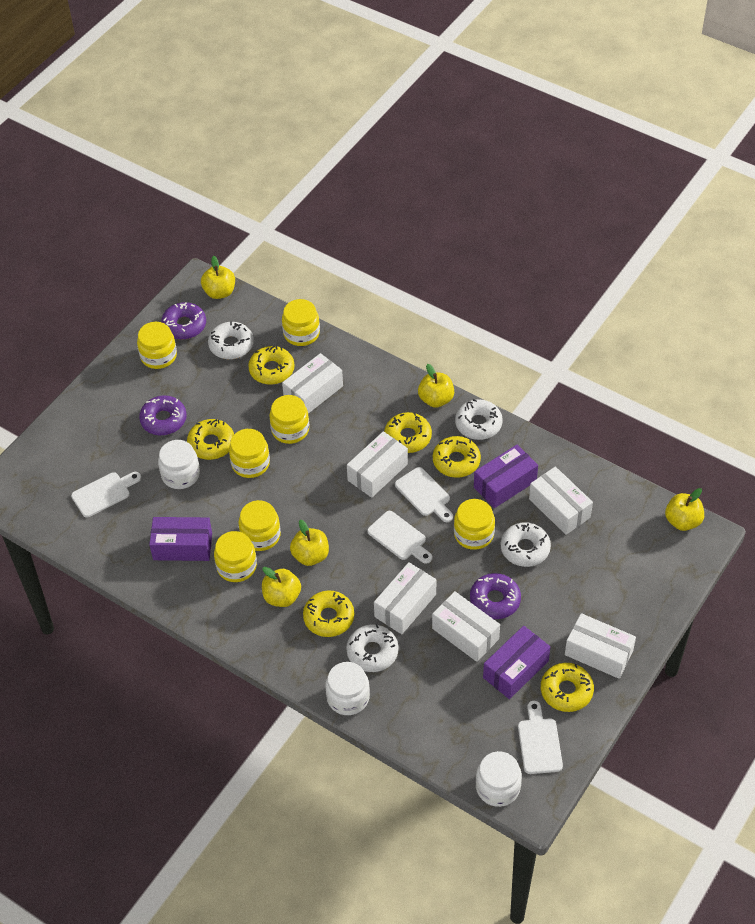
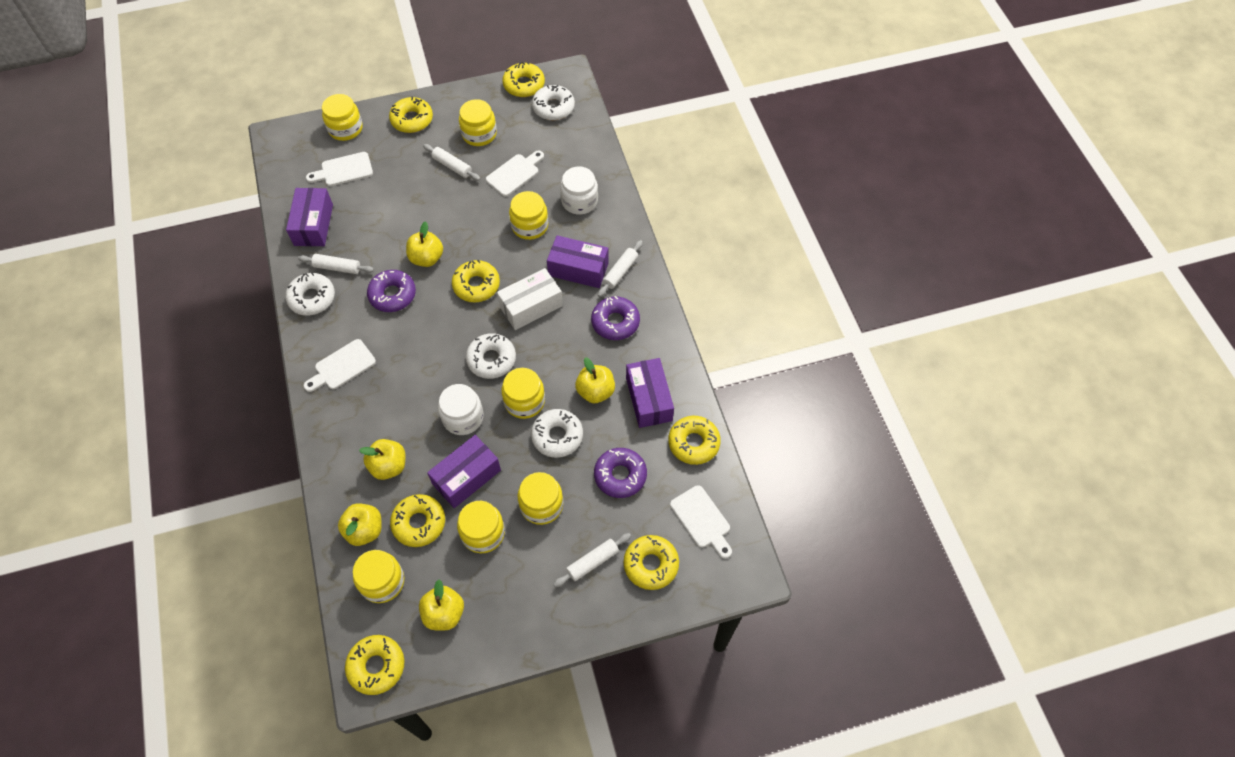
purple box: 3 -> 4
white box: 6 -> 1
white jar: 3 -> 2
white rolling pin: 0 -> 4
yellow donut: 6 -> 7

